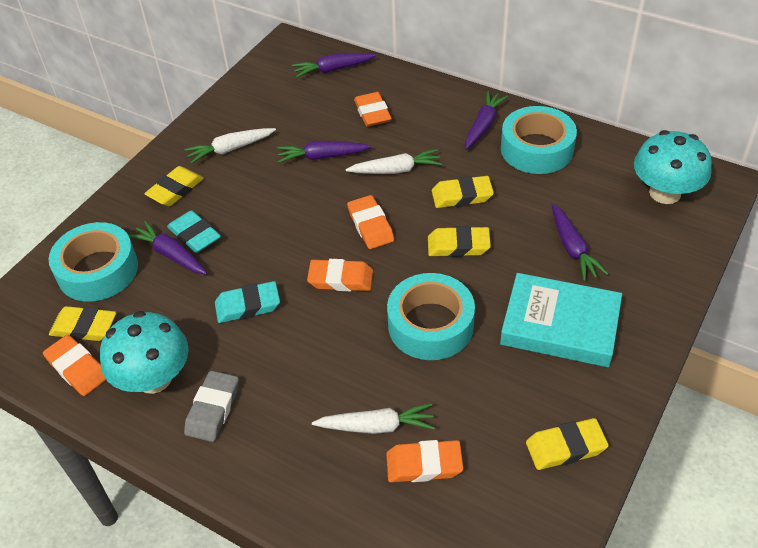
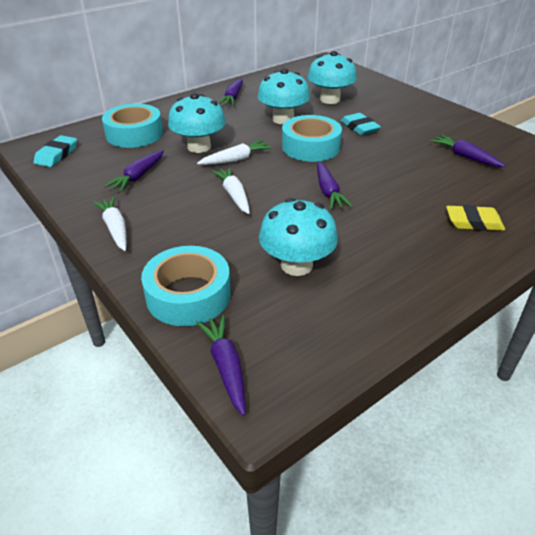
grey eraser: 1 -> 0
orange eraser: 5 -> 0
turquoise book: 1 -> 0
turquoise mushroom: 2 -> 4
yellow eraser: 5 -> 1

